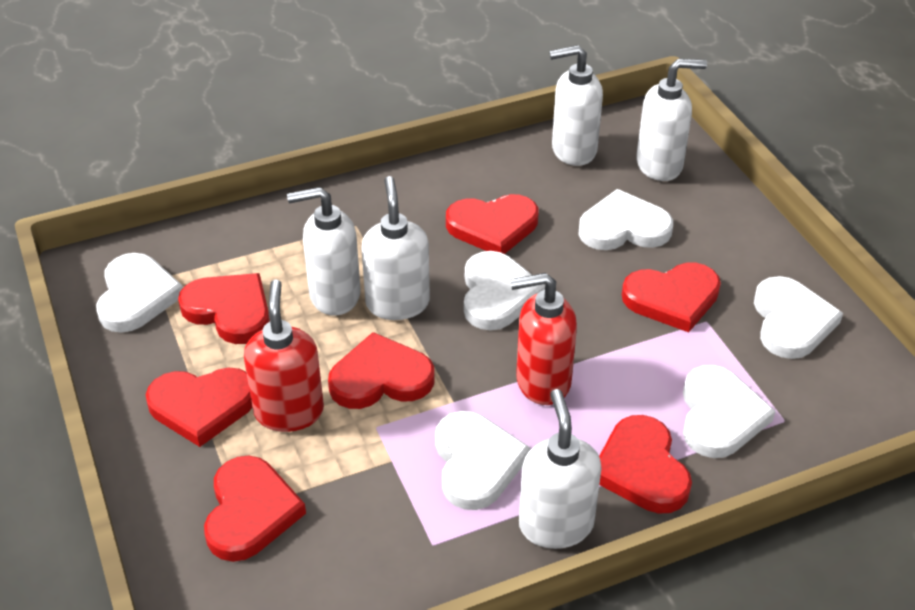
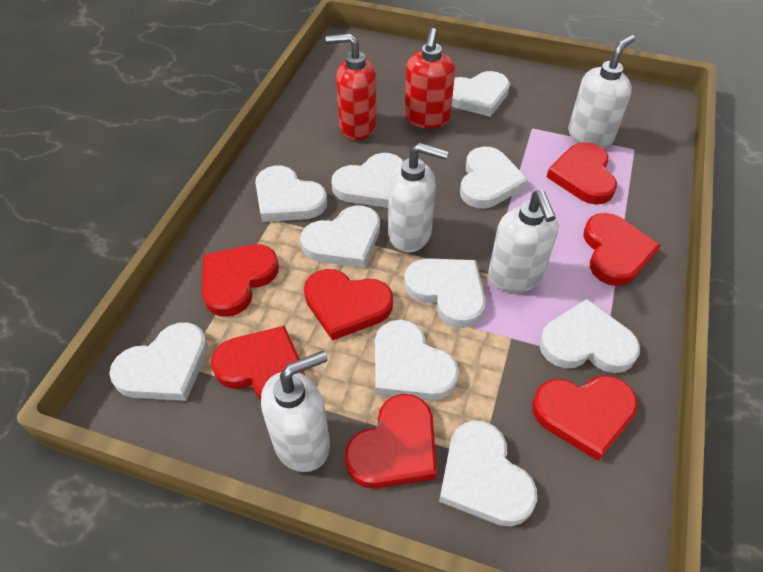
white heart: 6 -> 10
white soap dispenser: 5 -> 4

